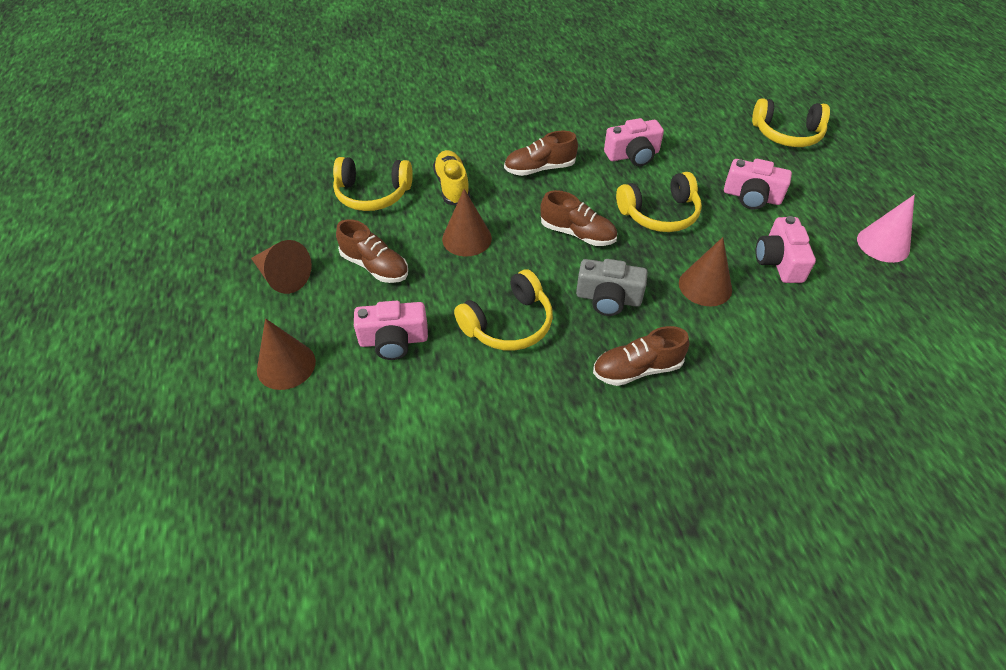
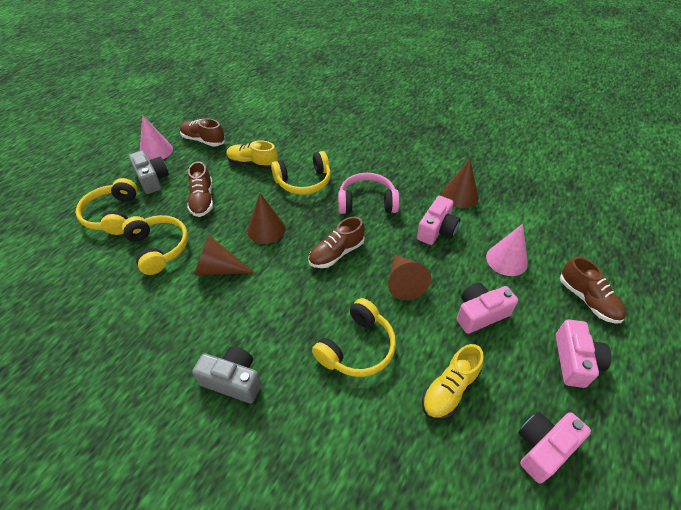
grey camera: 1 -> 2
pink cone: 1 -> 2
pink headphones: 0 -> 1
yellow shoe: 1 -> 2

